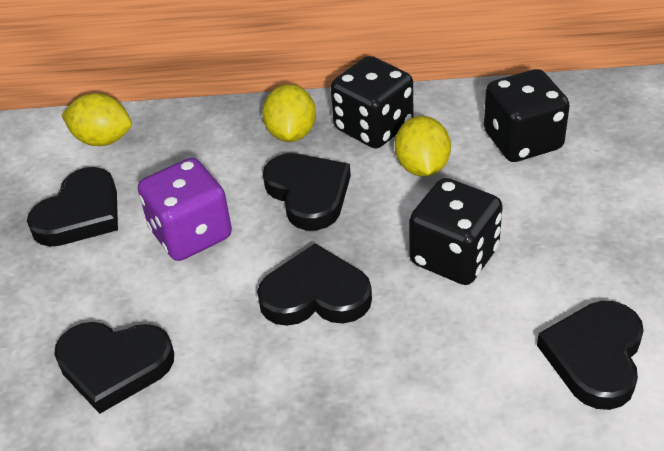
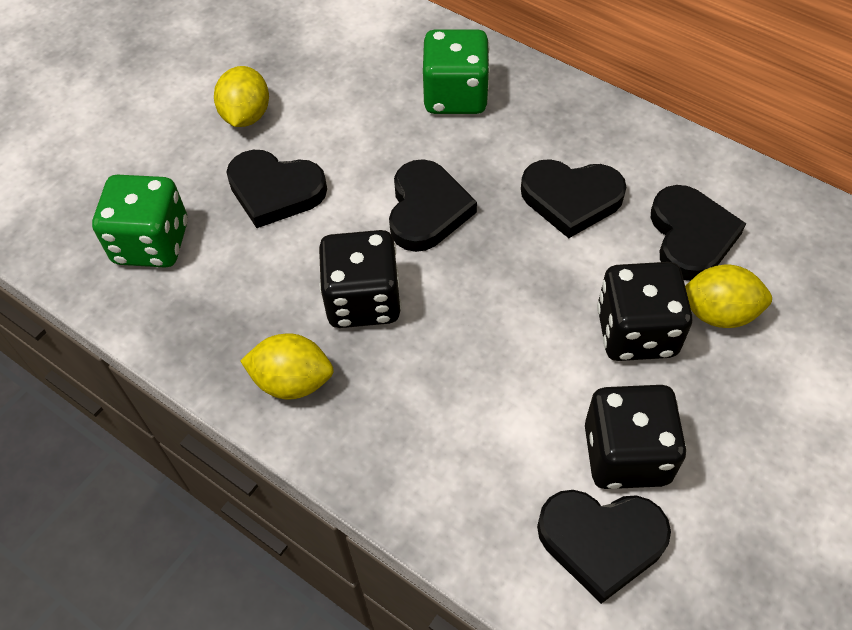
green dice: 0 -> 2
purple dice: 1 -> 0

